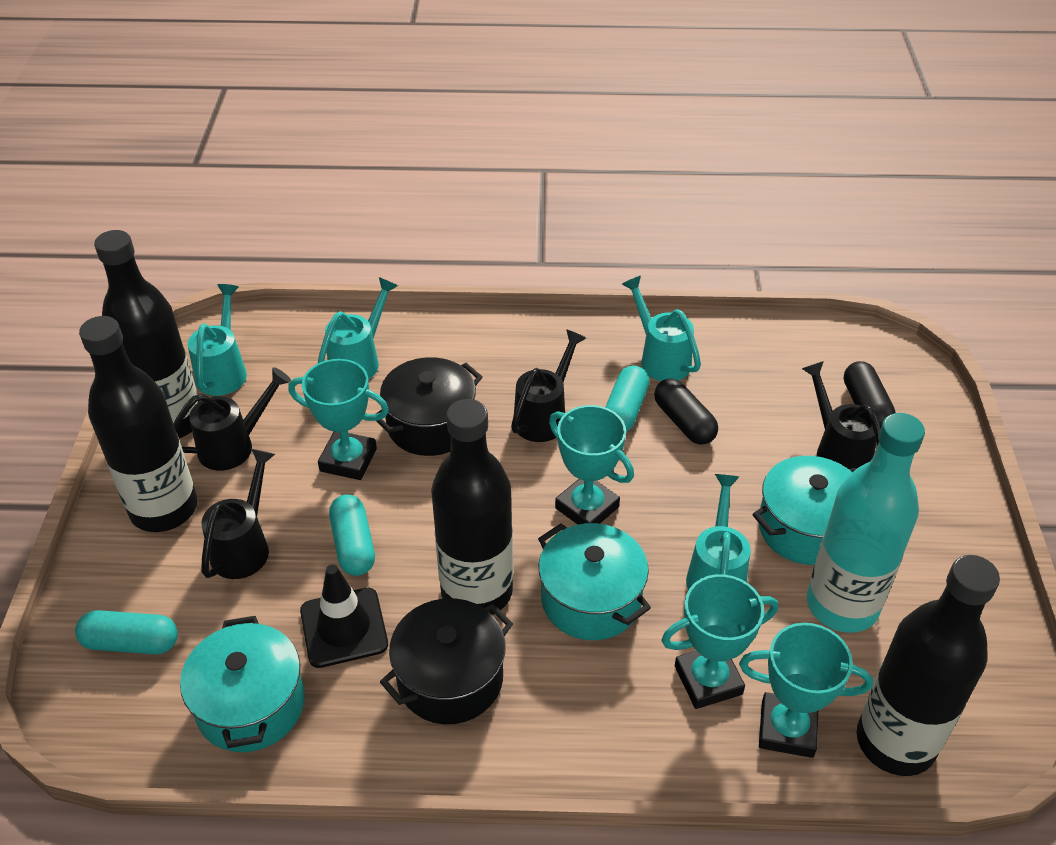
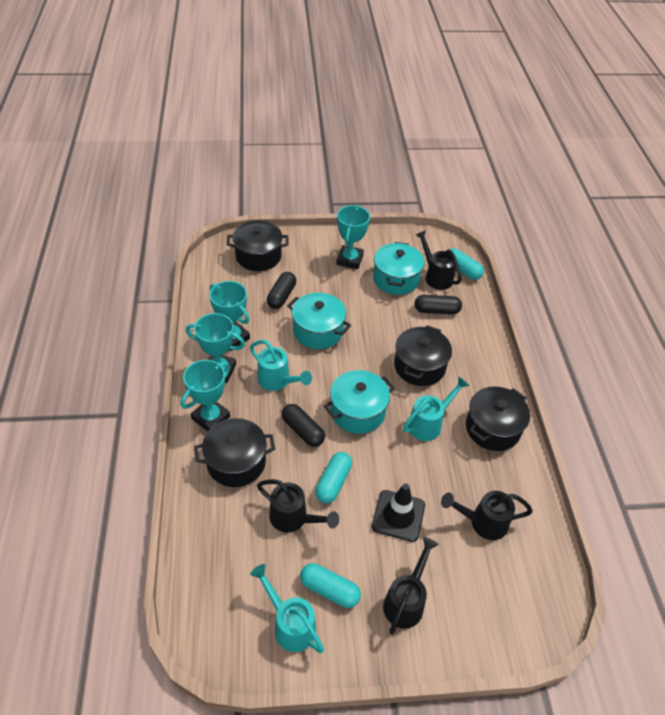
black bottle: 4 -> 0
black capsule: 2 -> 3
black pot: 2 -> 4
turquoise bottle: 1 -> 0
turquoise watering can: 4 -> 3

